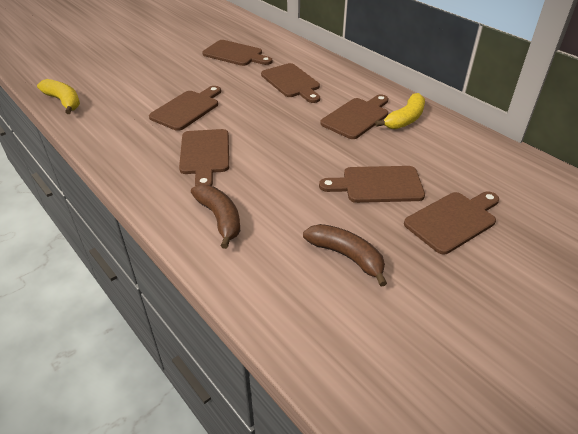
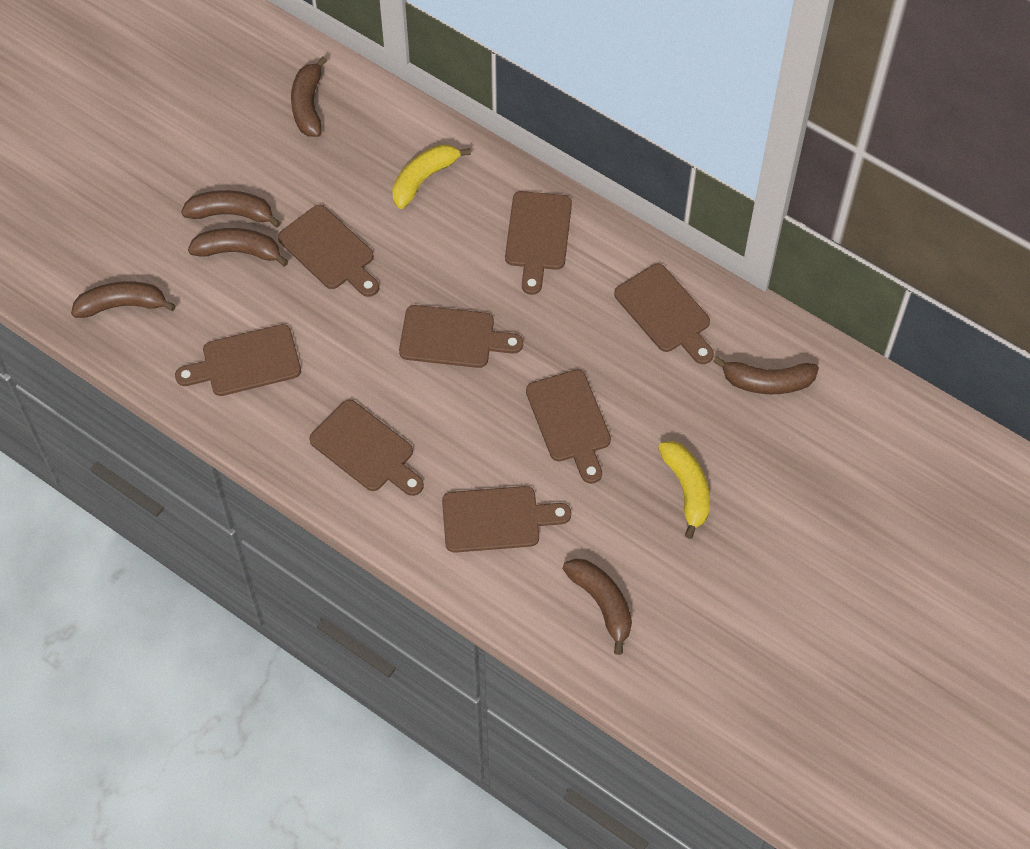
brown banana: 2 -> 6
brown cutting board: 7 -> 8

